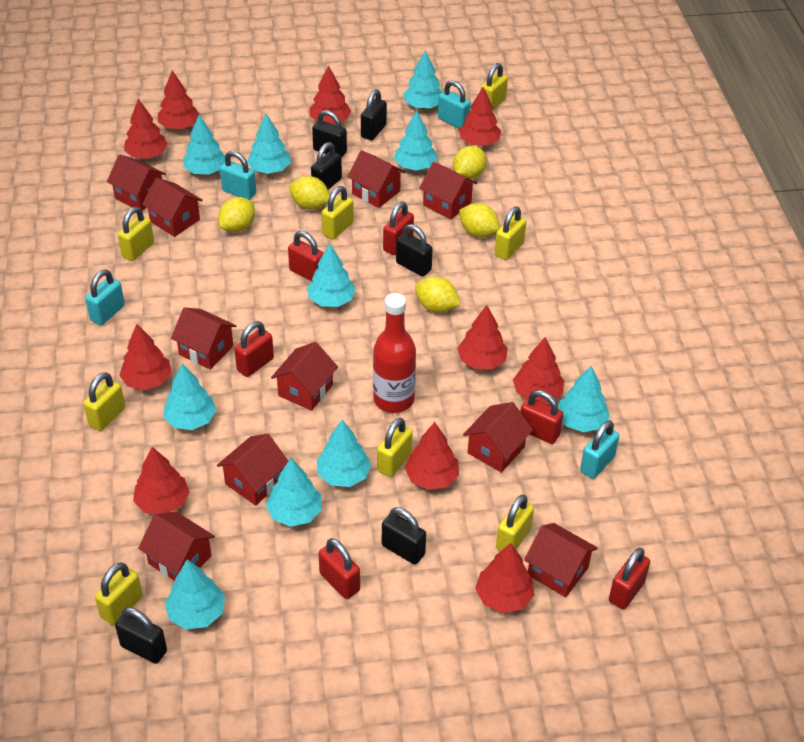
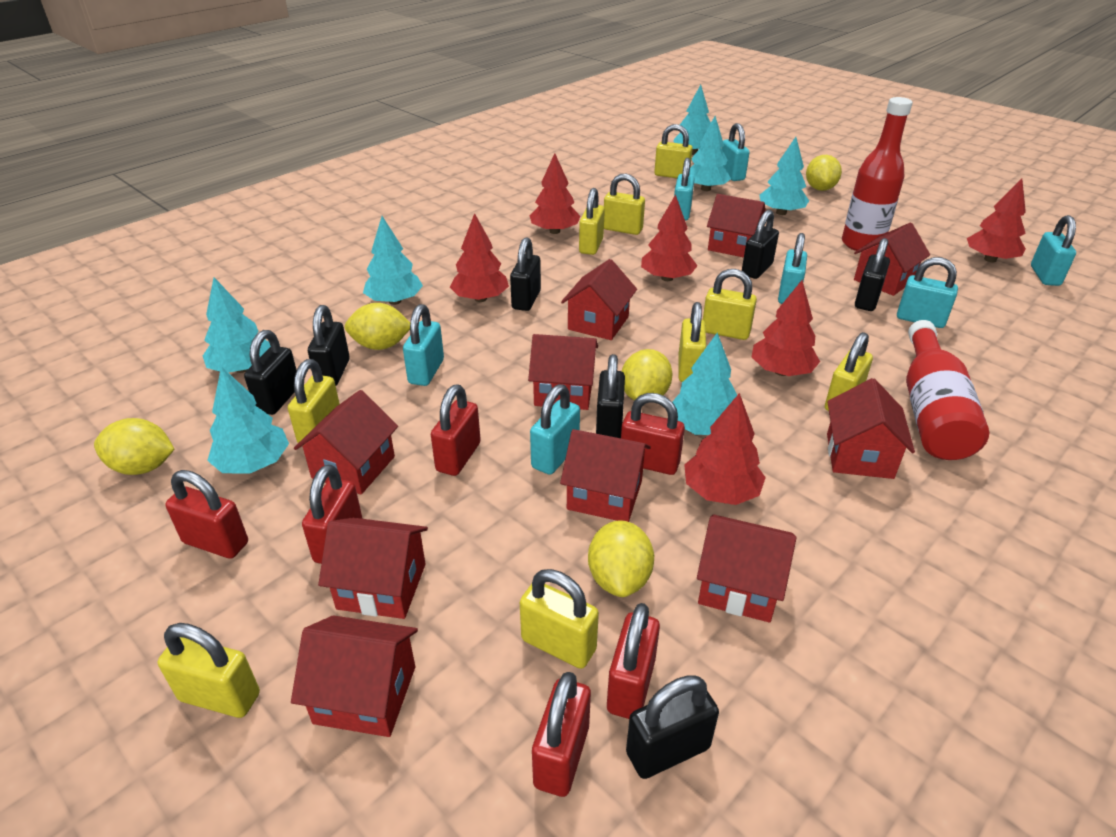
black padlock: 6 -> 7
red bottle: 1 -> 2
red tree: 10 -> 6
turquoise padlock: 4 -> 7
turquoise tree: 10 -> 7
yellow padlock: 8 -> 9

